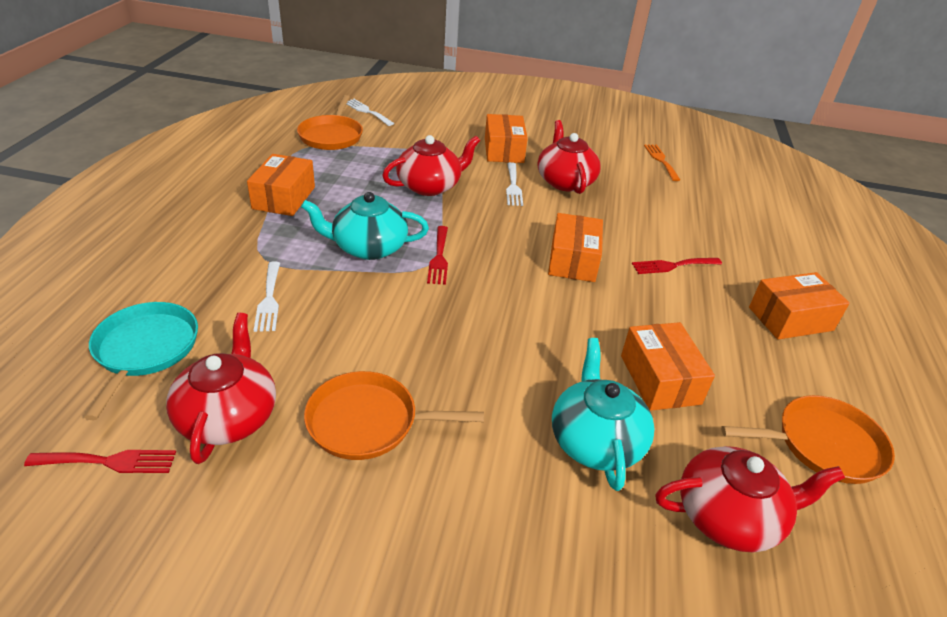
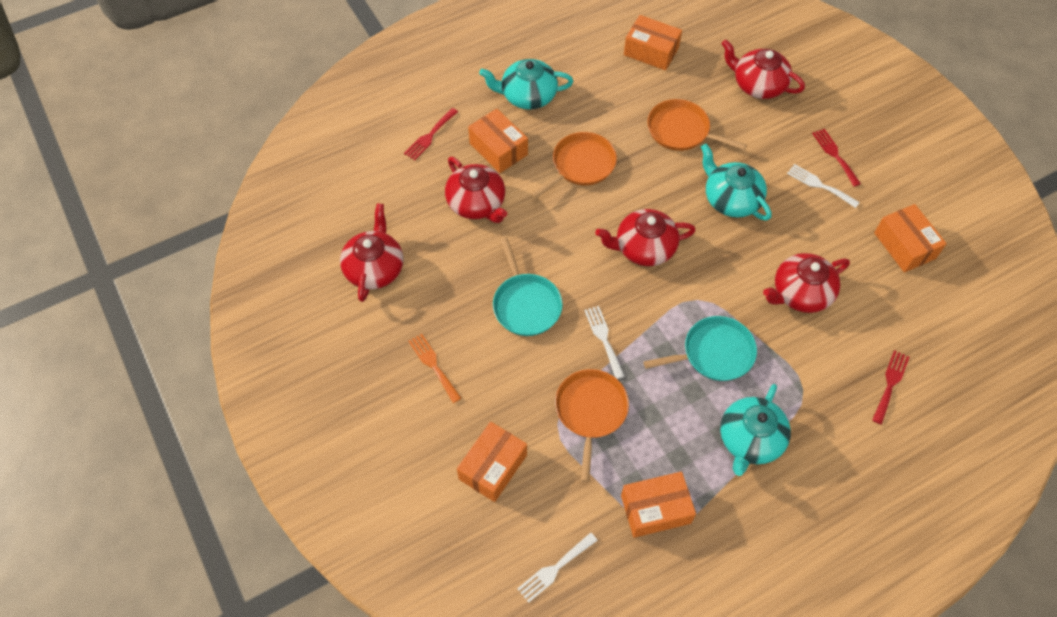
red teapot: 4 -> 5
turquoise pan: 1 -> 2
turquoise teapot: 2 -> 3

